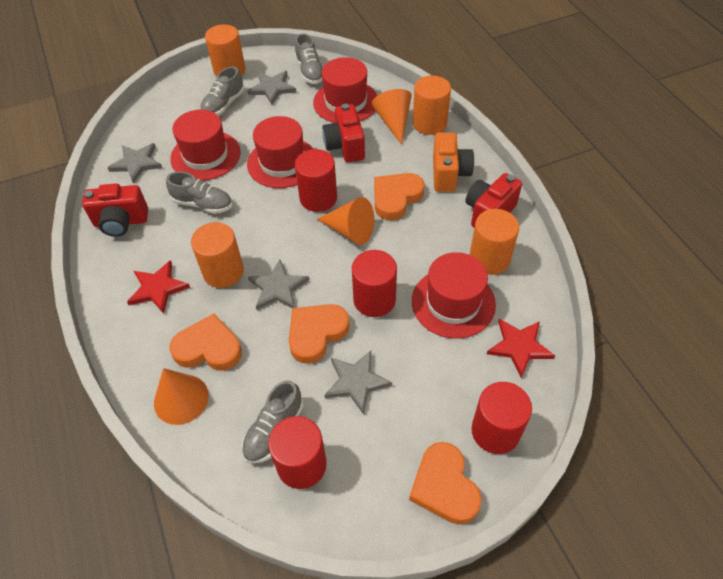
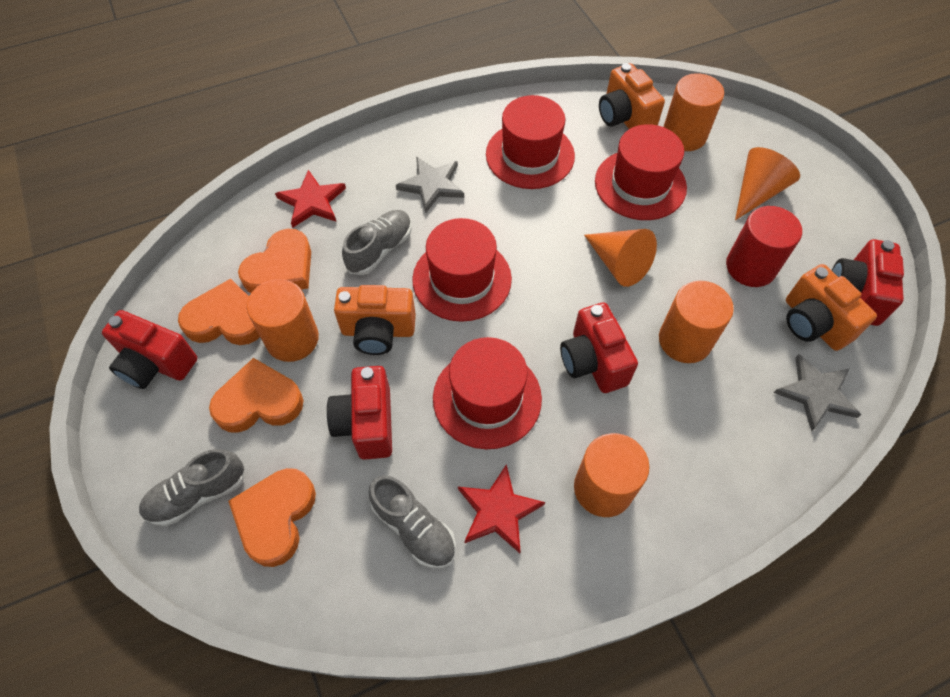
grey shoe: 4 -> 3
grey star: 4 -> 2
orange camera: 1 -> 3
orange cone: 3 -> 2
red camera: 3 -> 4
red cylinder: 4 -> 1

